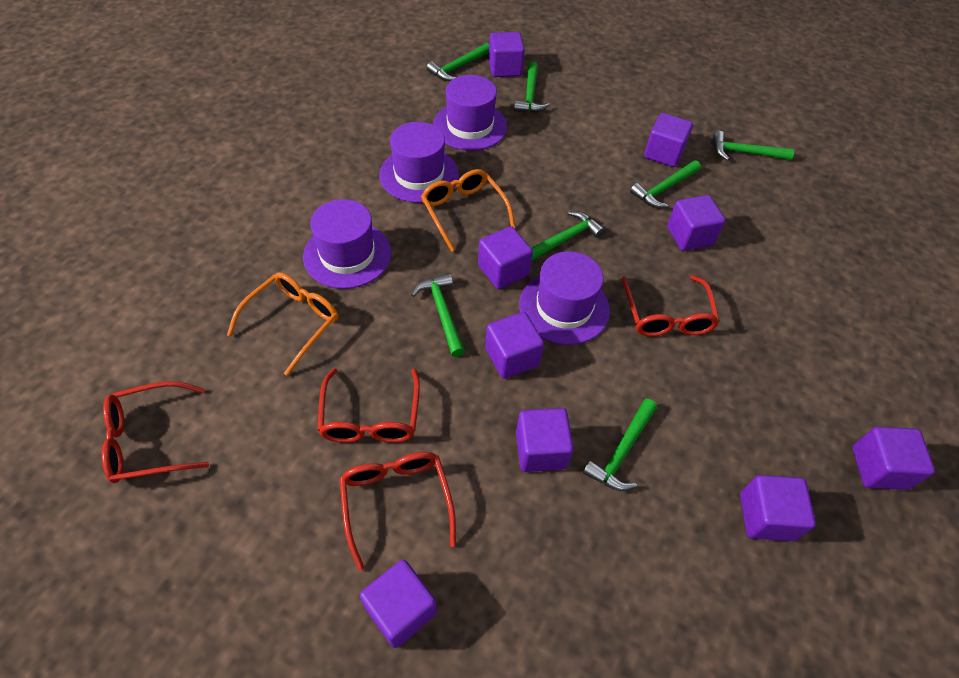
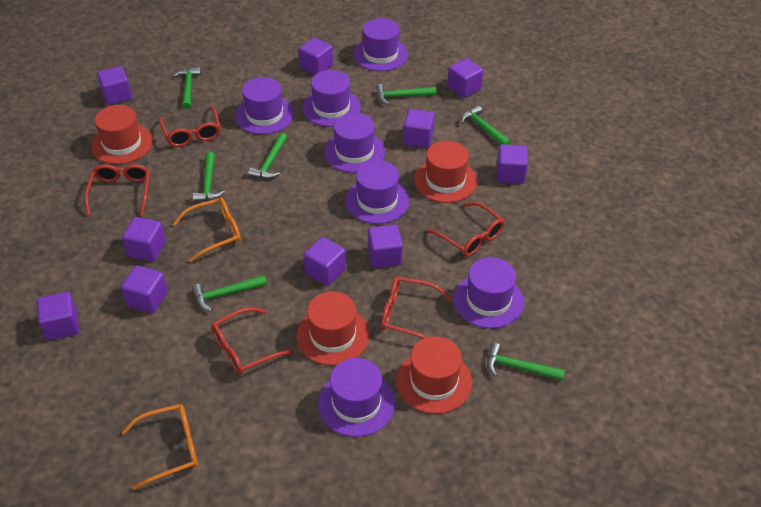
purple cube: 9 -> 10
purple hat: 4 -> 7
red glasses: 4 -> 5
red hat: 0 -> 4

